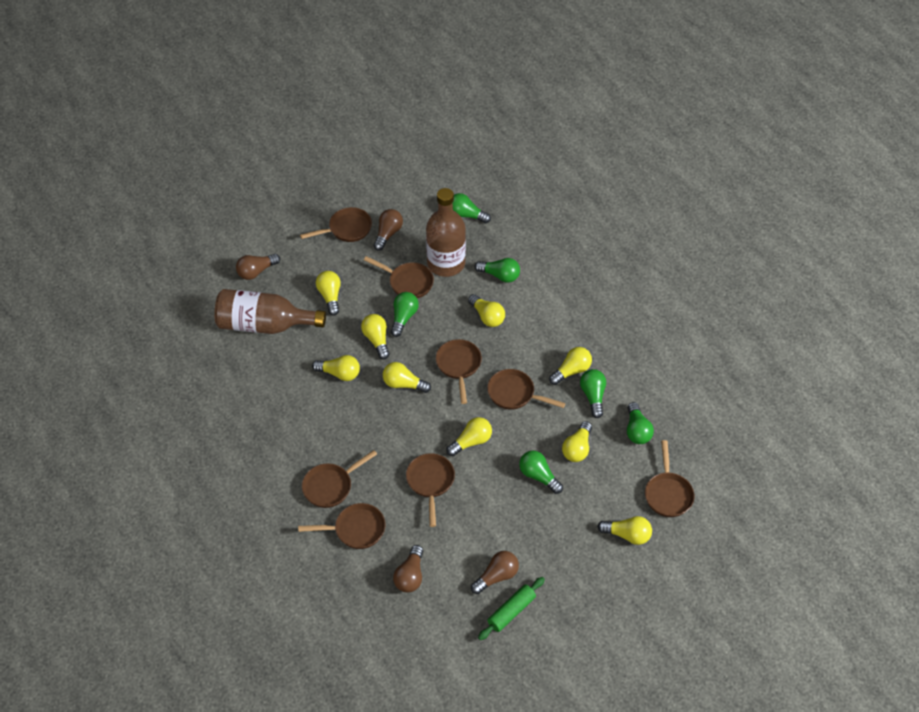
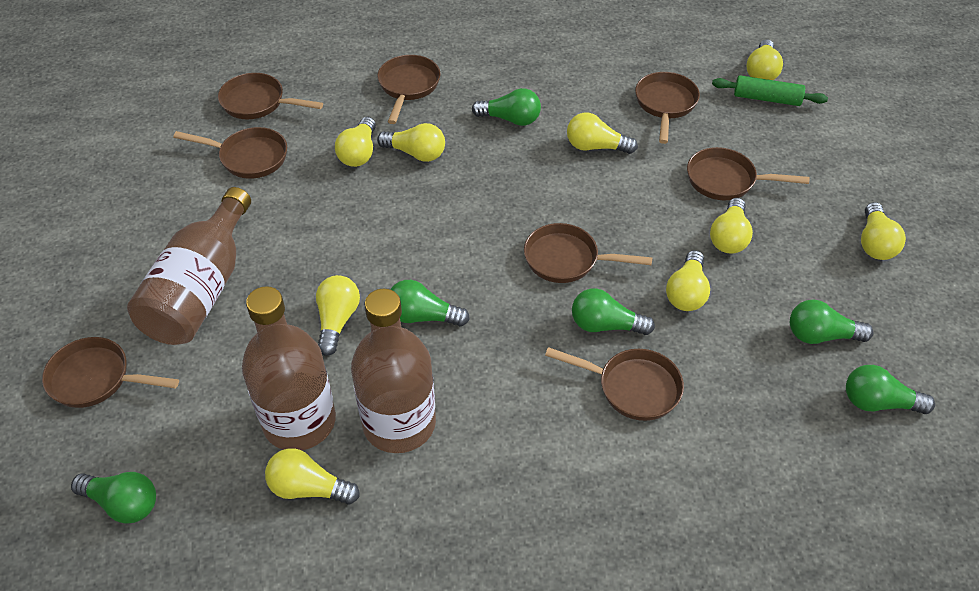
brown bottle: 2 -> 3
brown light bulb: 4 -> 0

